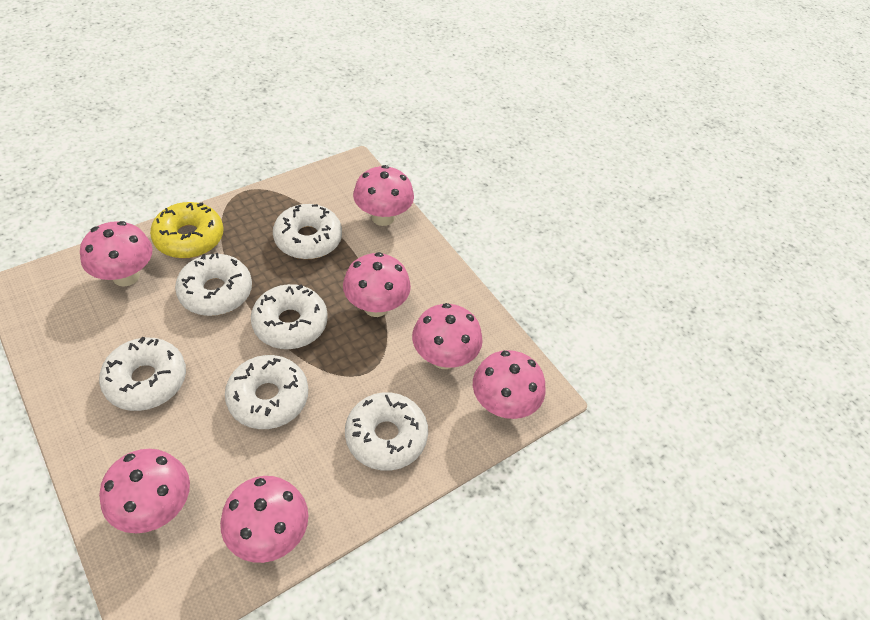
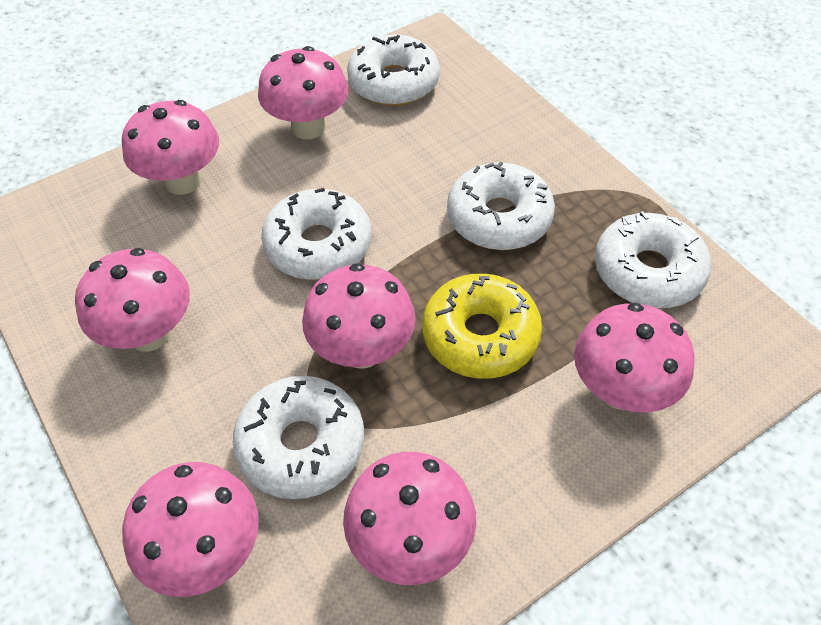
white donut: 6 -> 5

